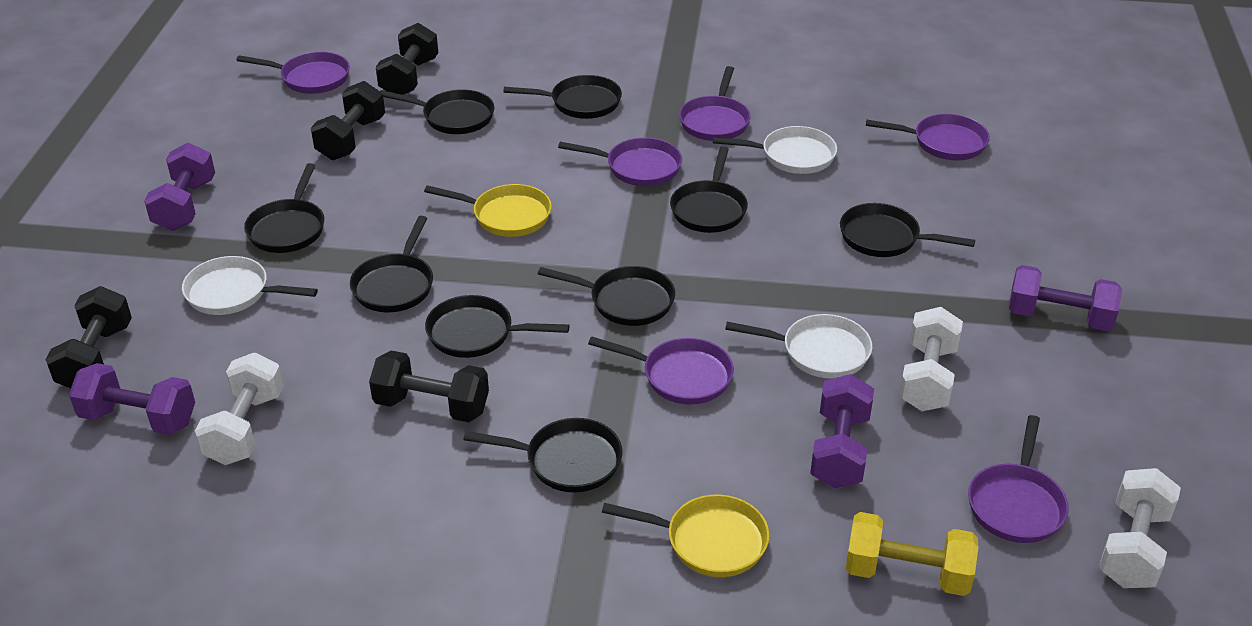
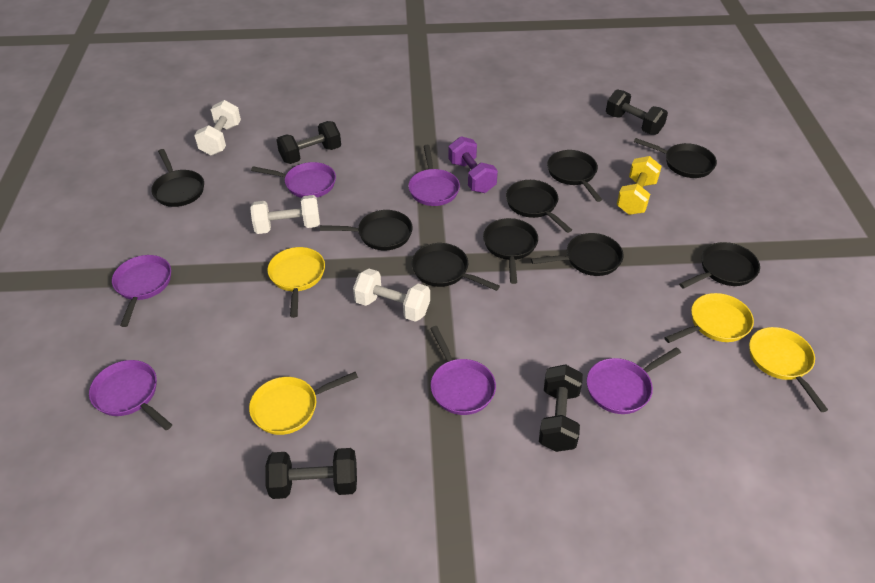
purple dumbbell: 4 -> 1
white pan: 3 -> 0
yellow pan: 2 -> 4

